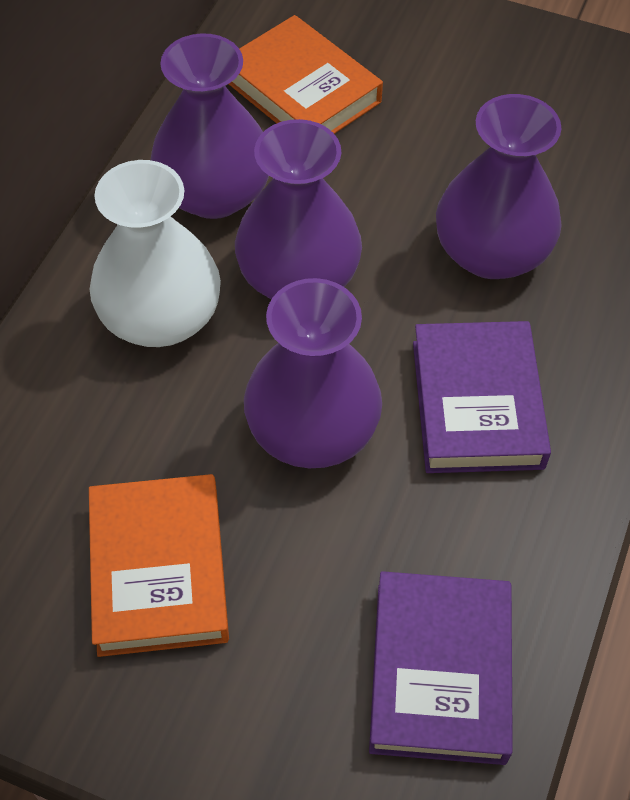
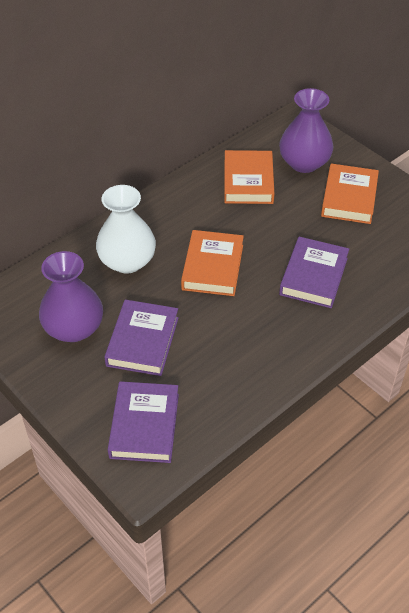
orange book: 2 -> 3
purple book: 2 -> 3
purple vase: 4 -> 2

